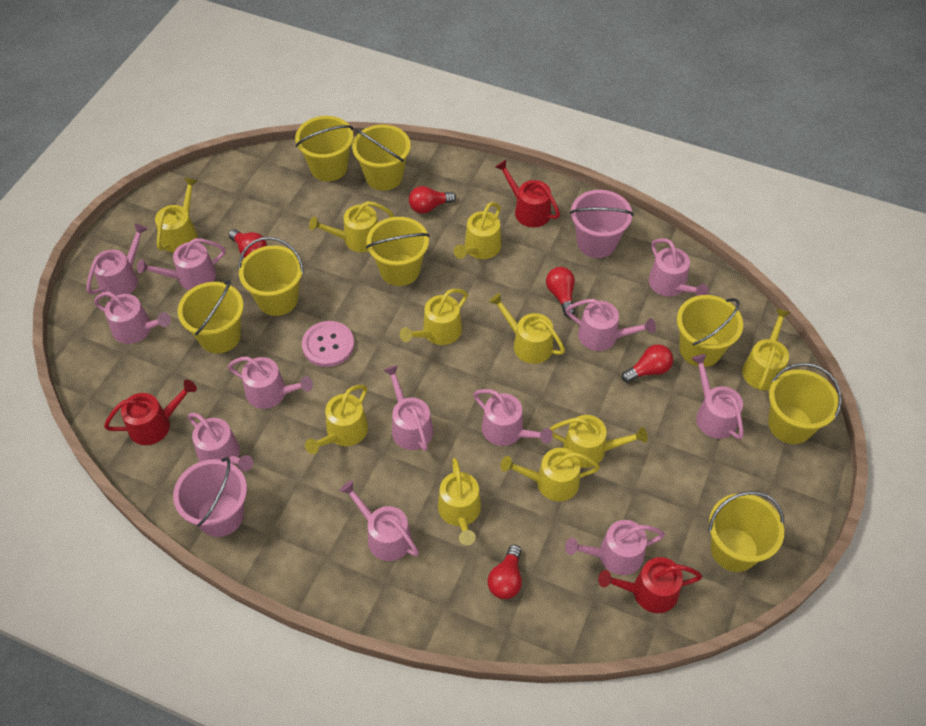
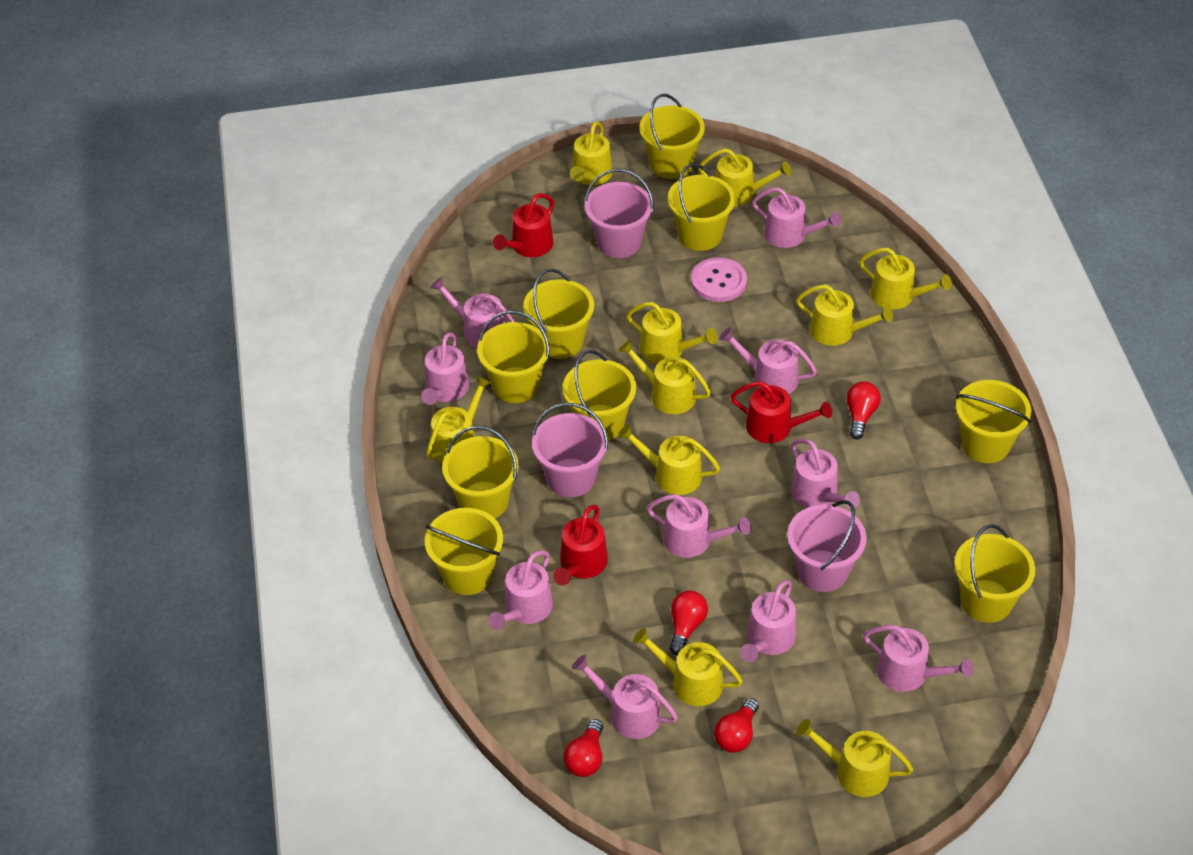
pink bucket: 2 -> 3
pink watering can: 12 -> 10
red light bulb: 5 -> 4
yellow bucket: 8 -> 9

